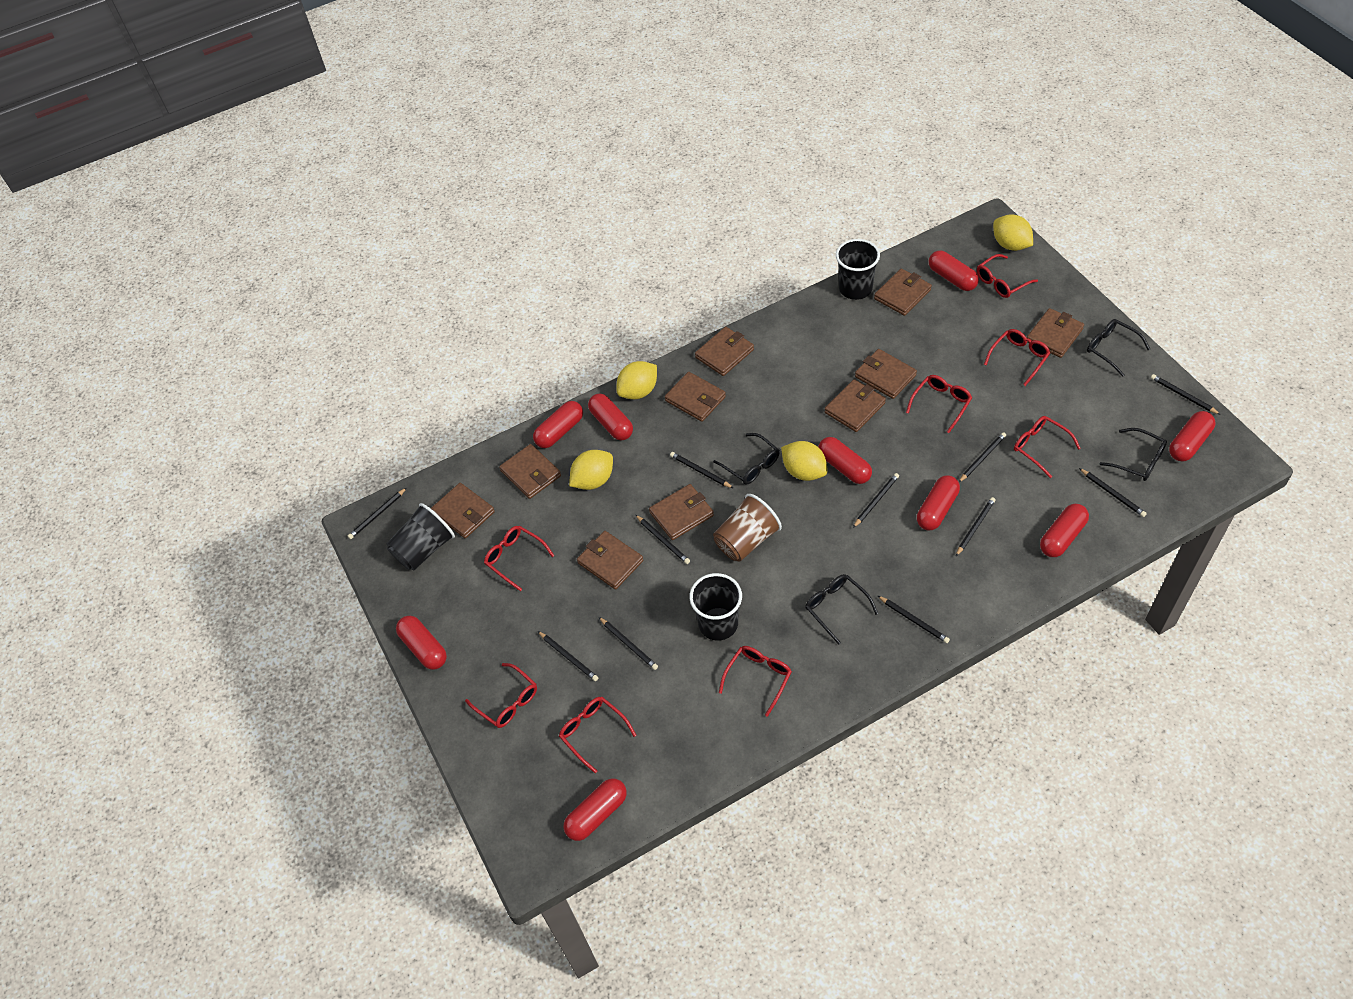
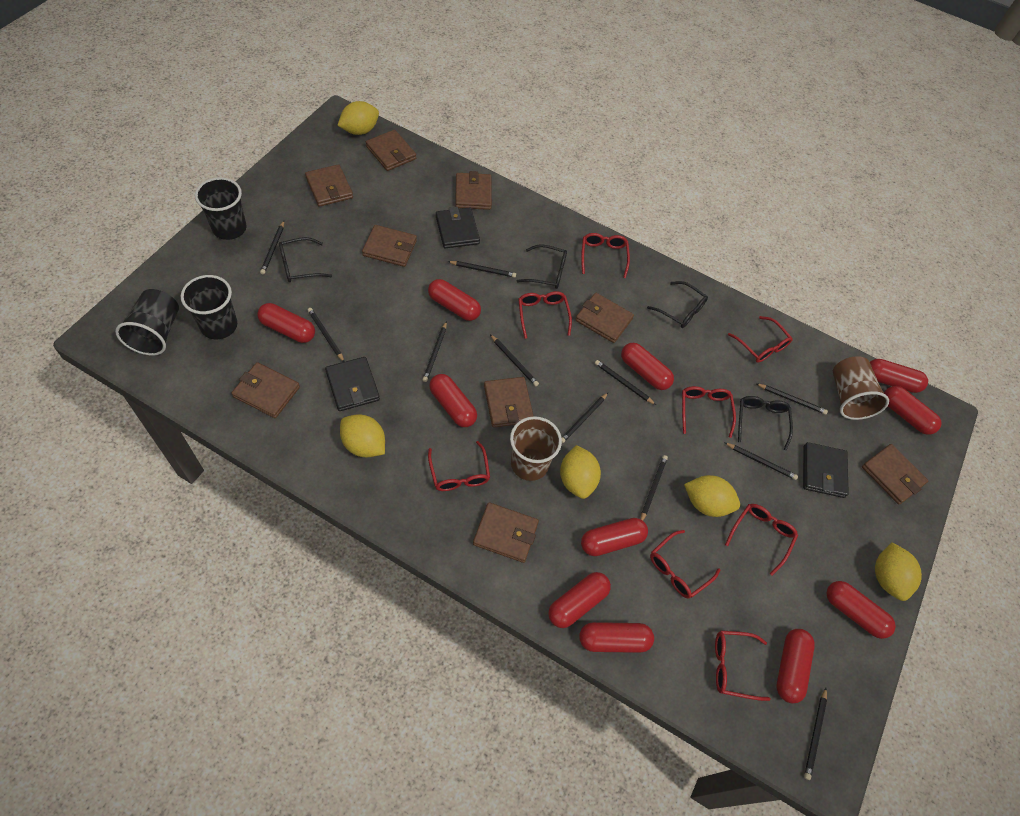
black wallet: 0 -> 3
brown cup: 1 -> 2
brown wallet: 10 -> 9
red capsule: 9 -> 11
yellow lemon: 4 -> 5

